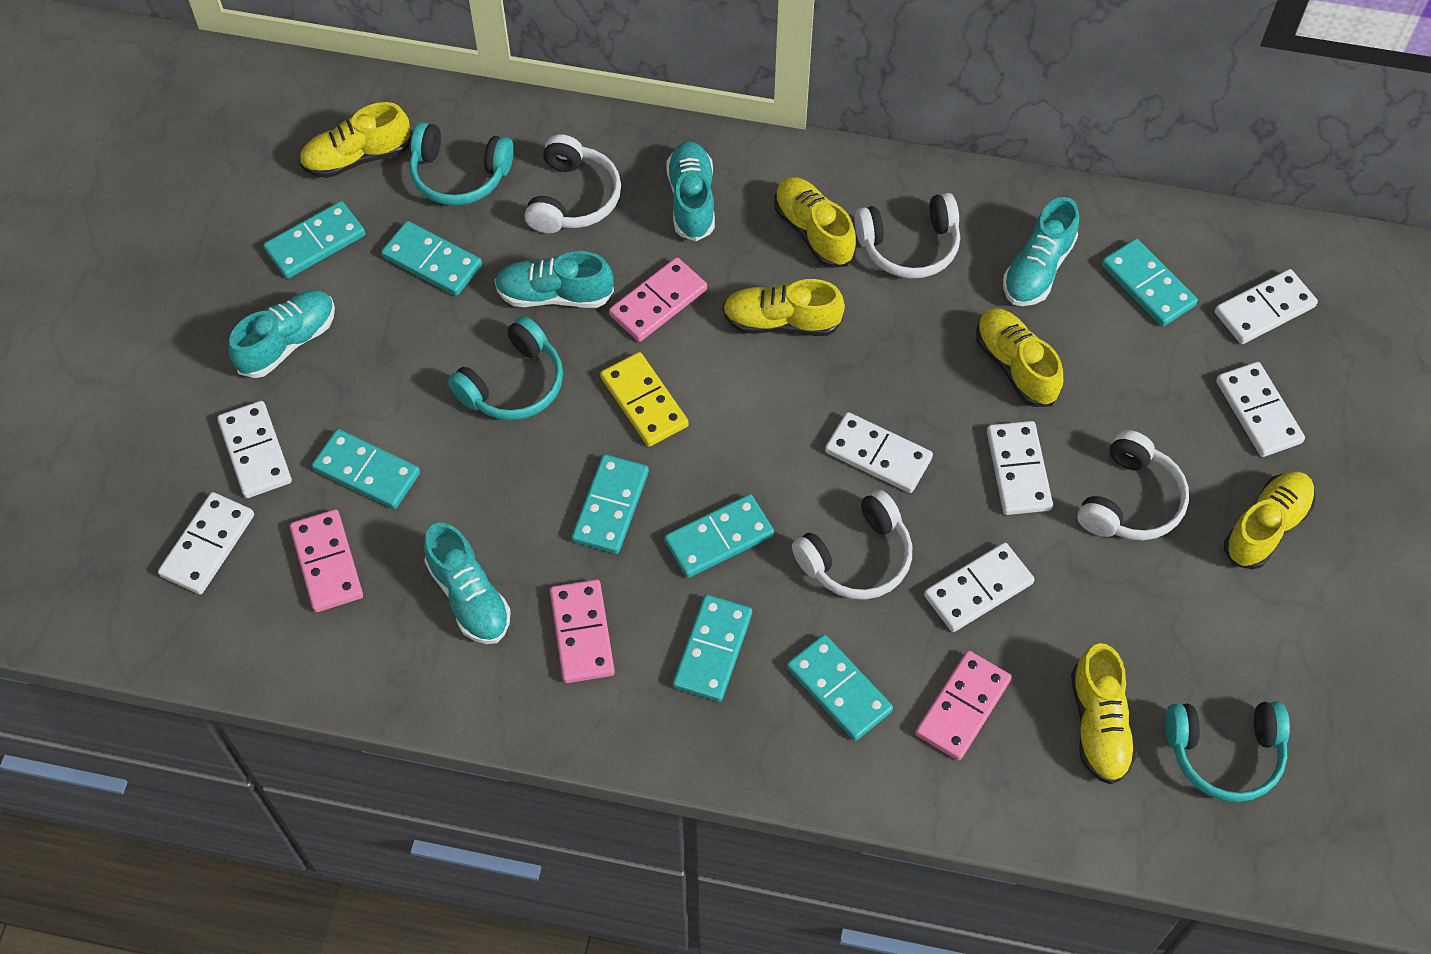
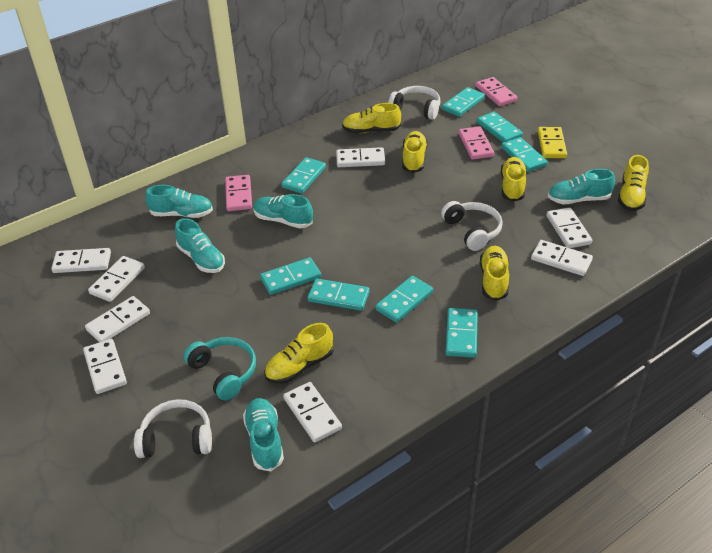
pink domino: 4 -> 3
turquoise headphones: 3 -> 1
white domino: 7 -> 8
white headphones: 4 -> 3

